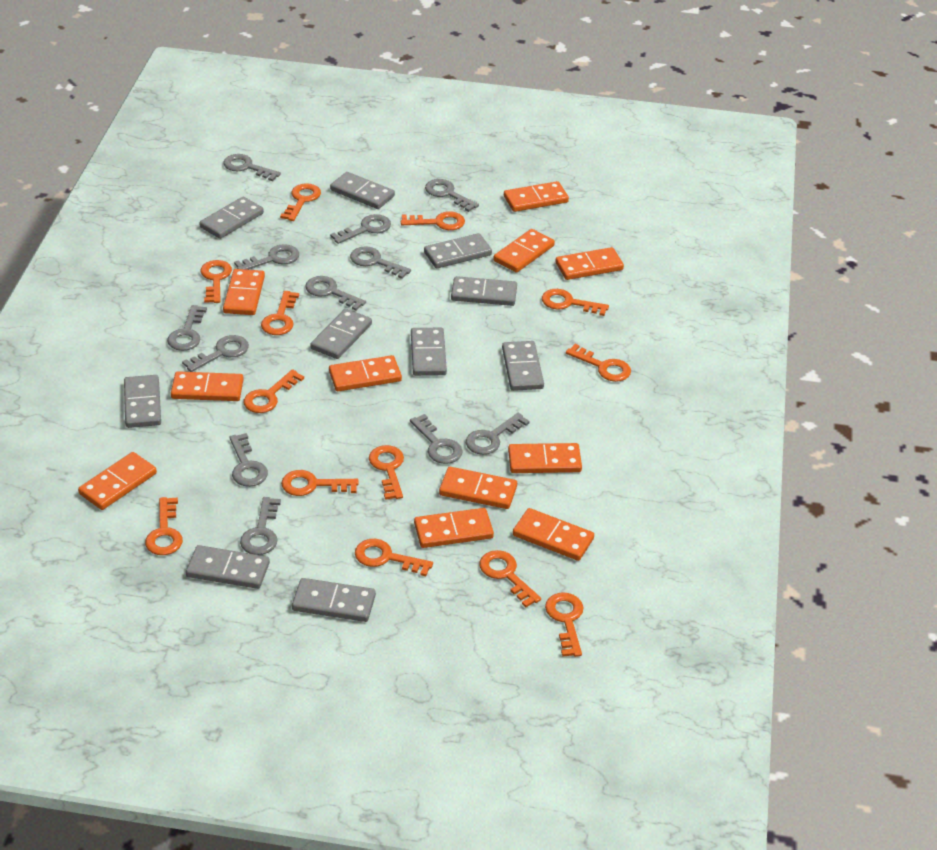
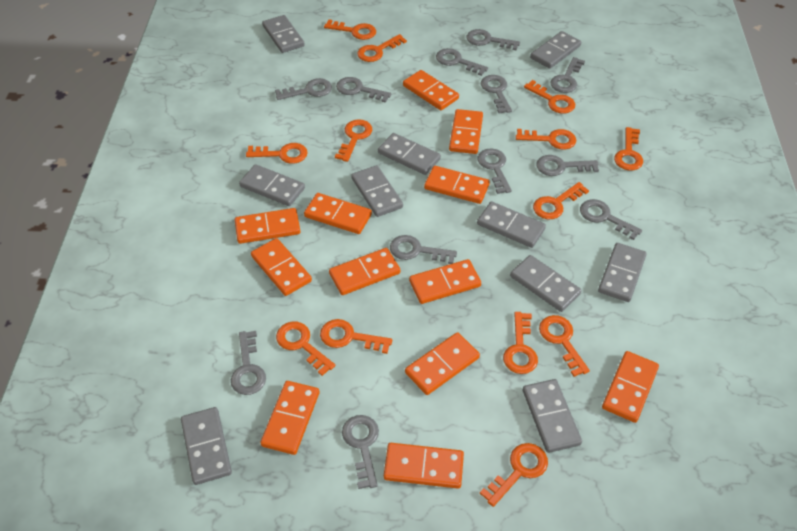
orange domino: 11 -> 12

